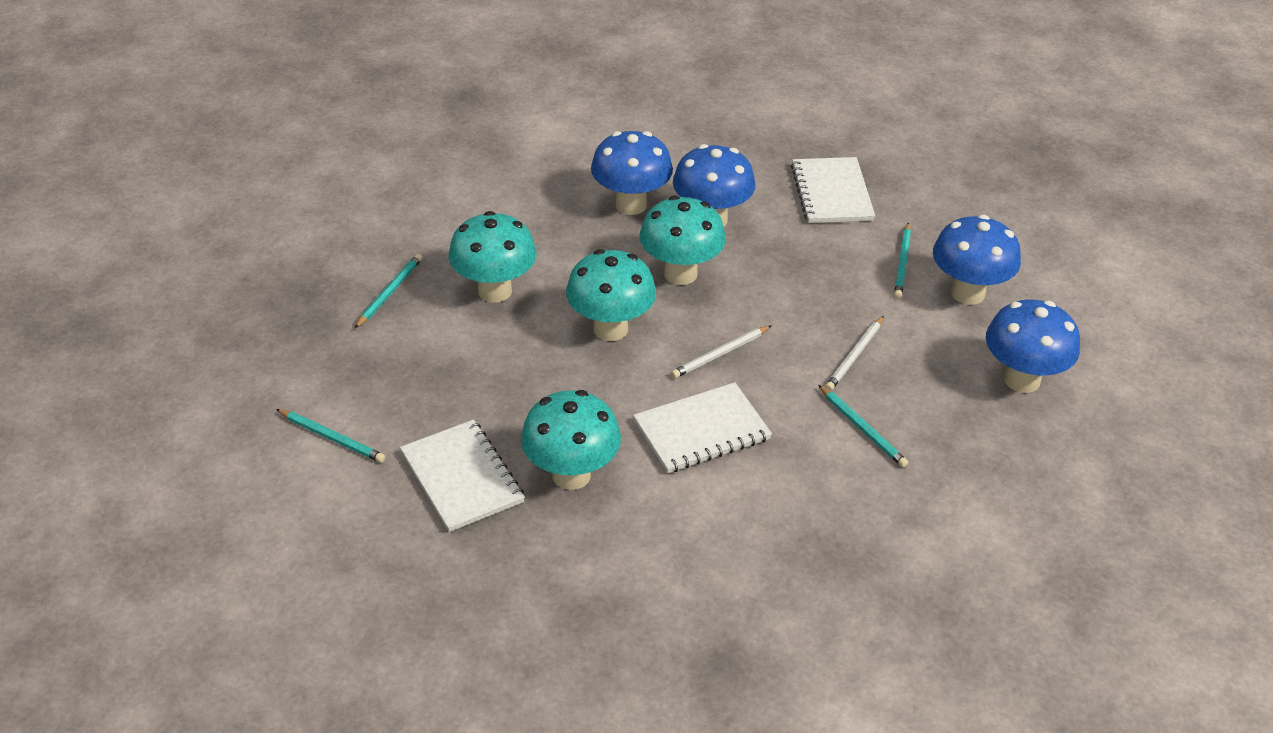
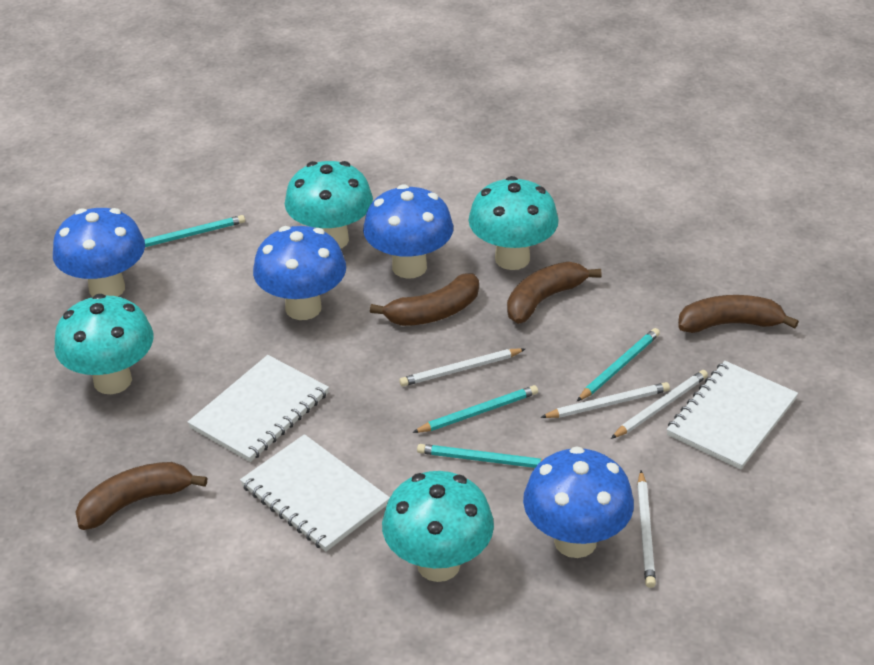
brown banana: 0 -> 4
white pencil: 2 -> 4

